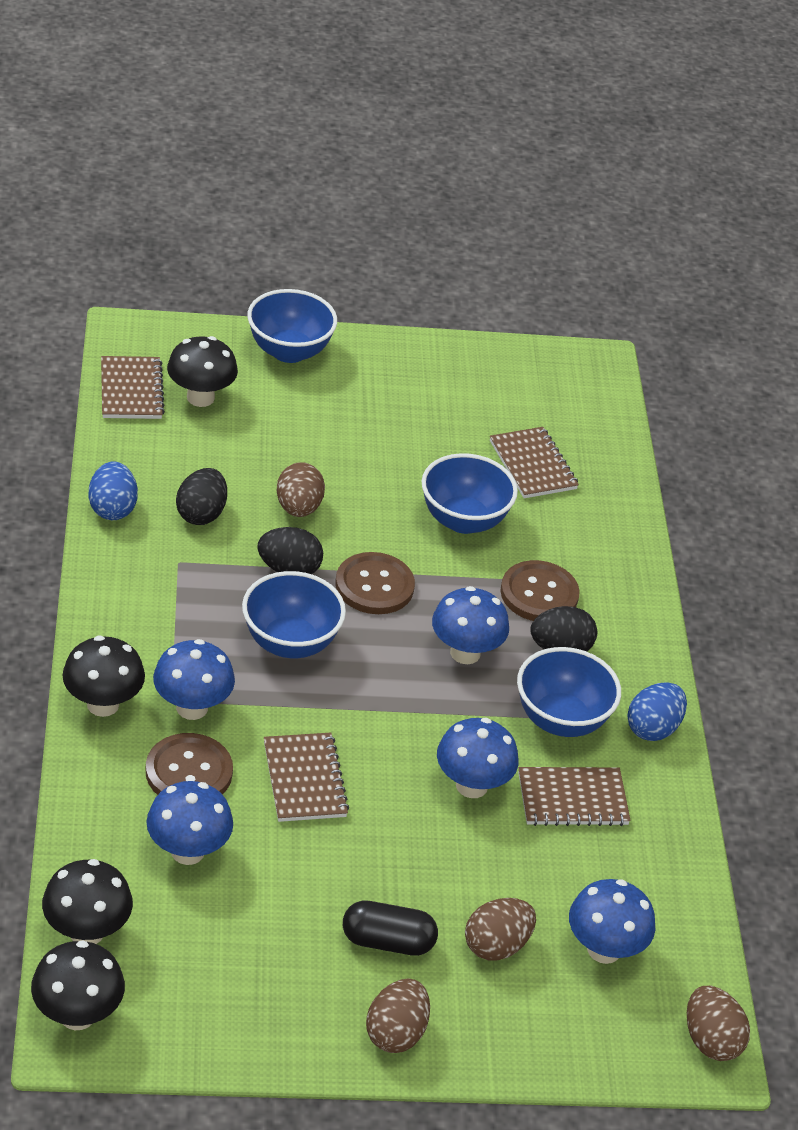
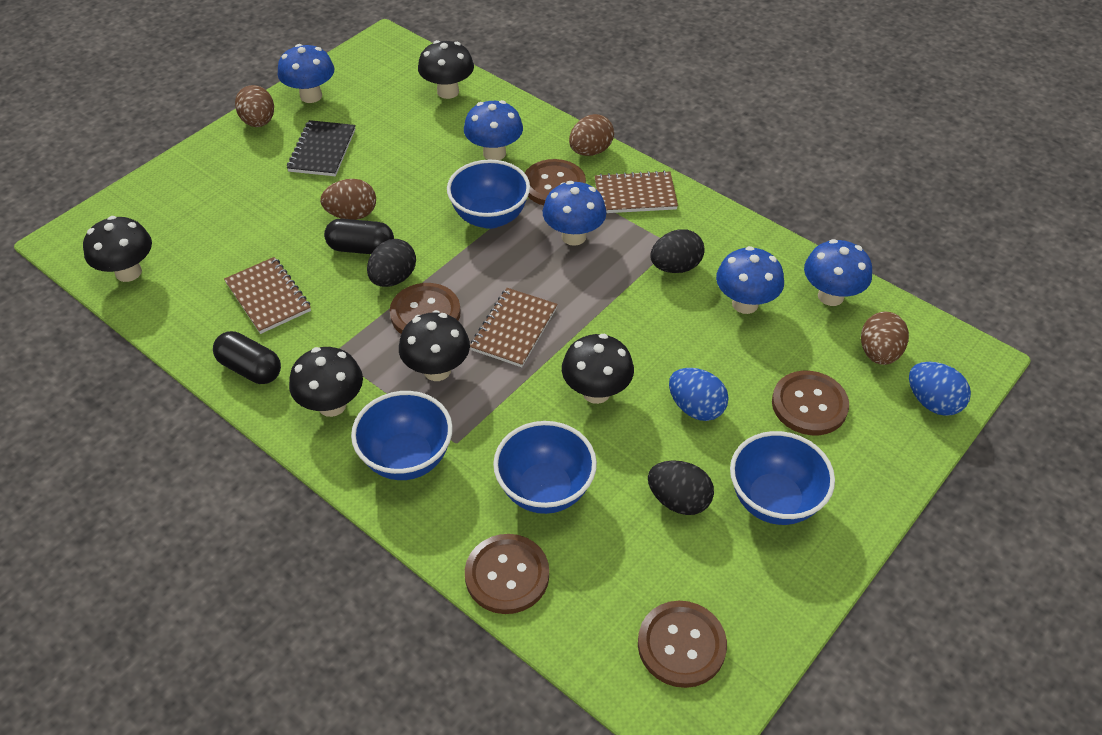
black capsule: 1 -> 2
black mushroom: 4 -> 5
black notebook: 0 -> 1
brown button: 3 -> 5
brown notebook: 4 -> 3

